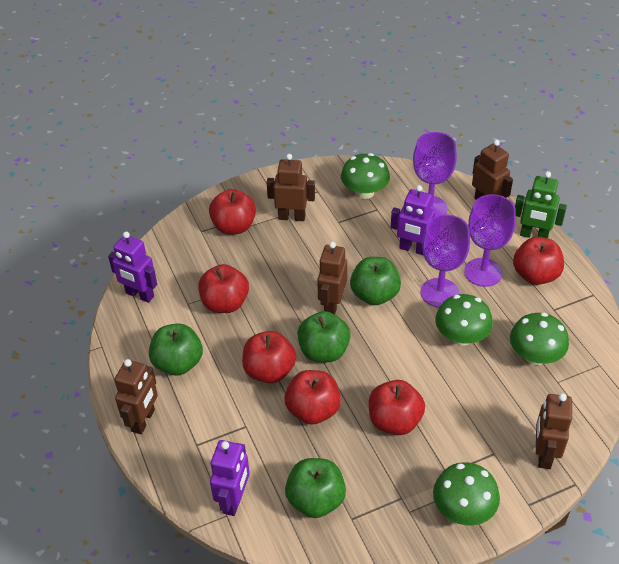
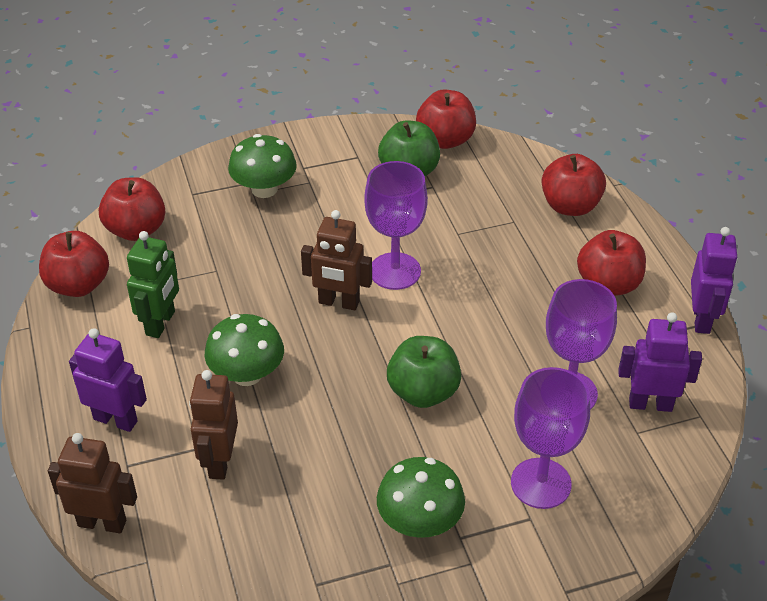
brown robot: 5 -> 3
green apple: 4 -> 2
green mushroom: 4 -> 3
red apple: 6 -> 5

